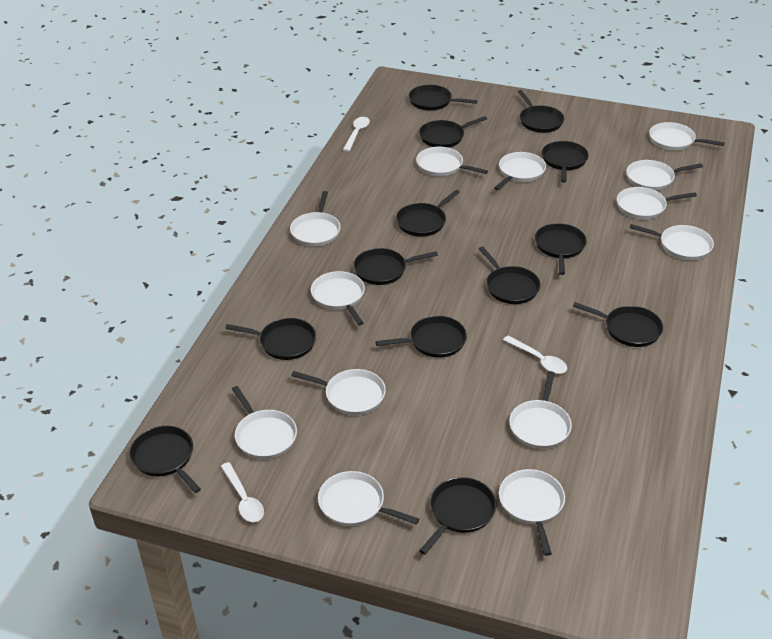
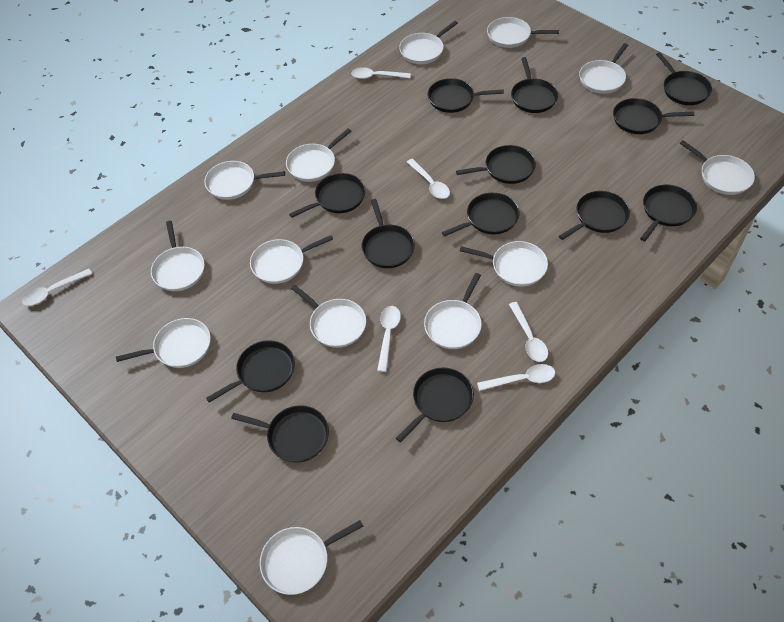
white spoon: 3 -> 6

